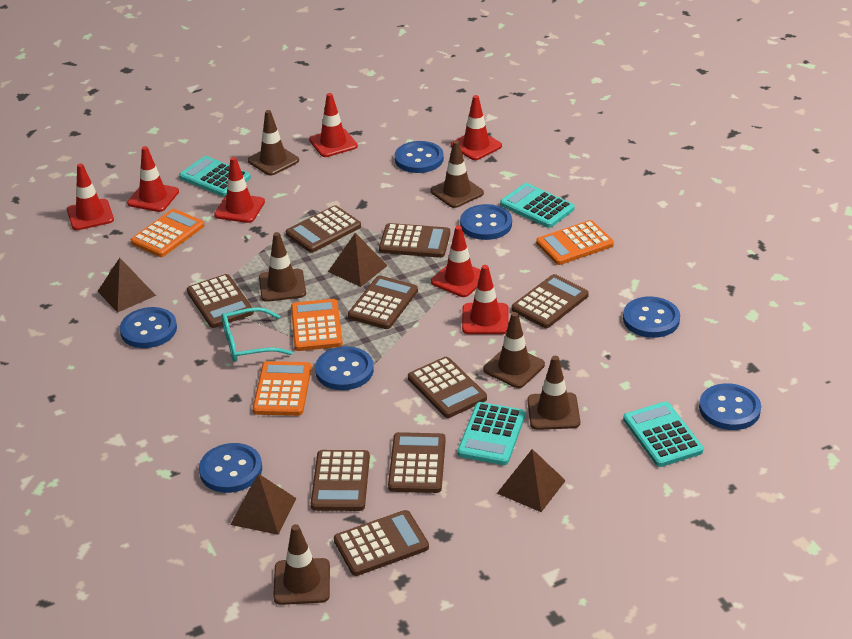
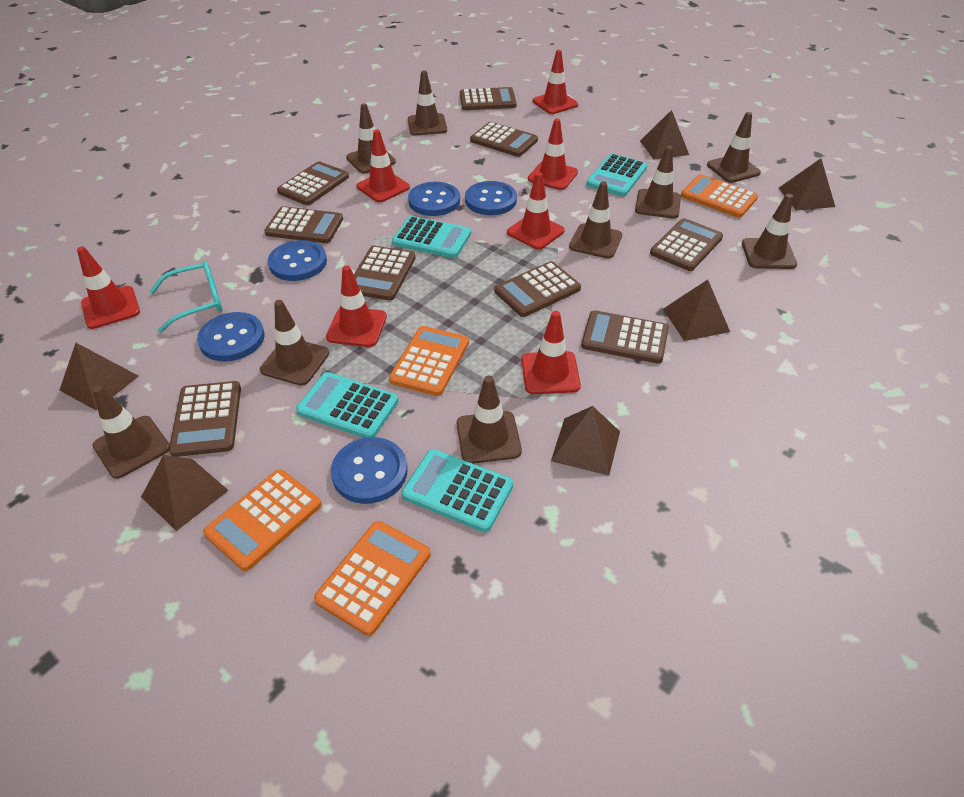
blue button: 7 -> 5
brown pyramid: 4 -> 6
brown traffic cone: 6 -> 9

